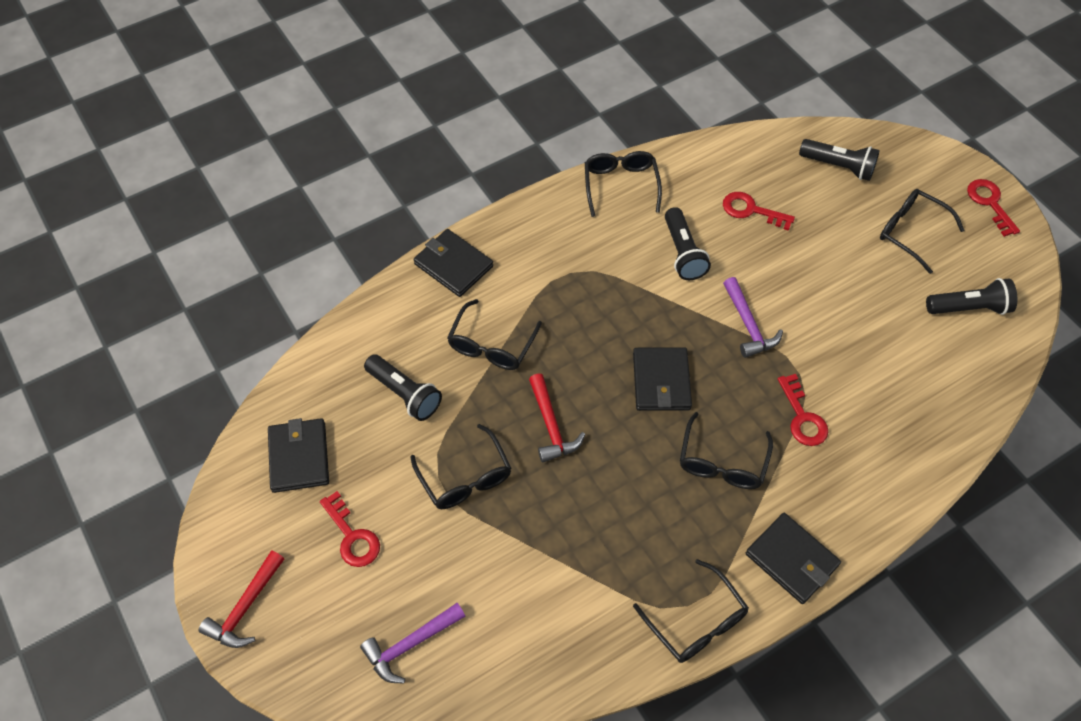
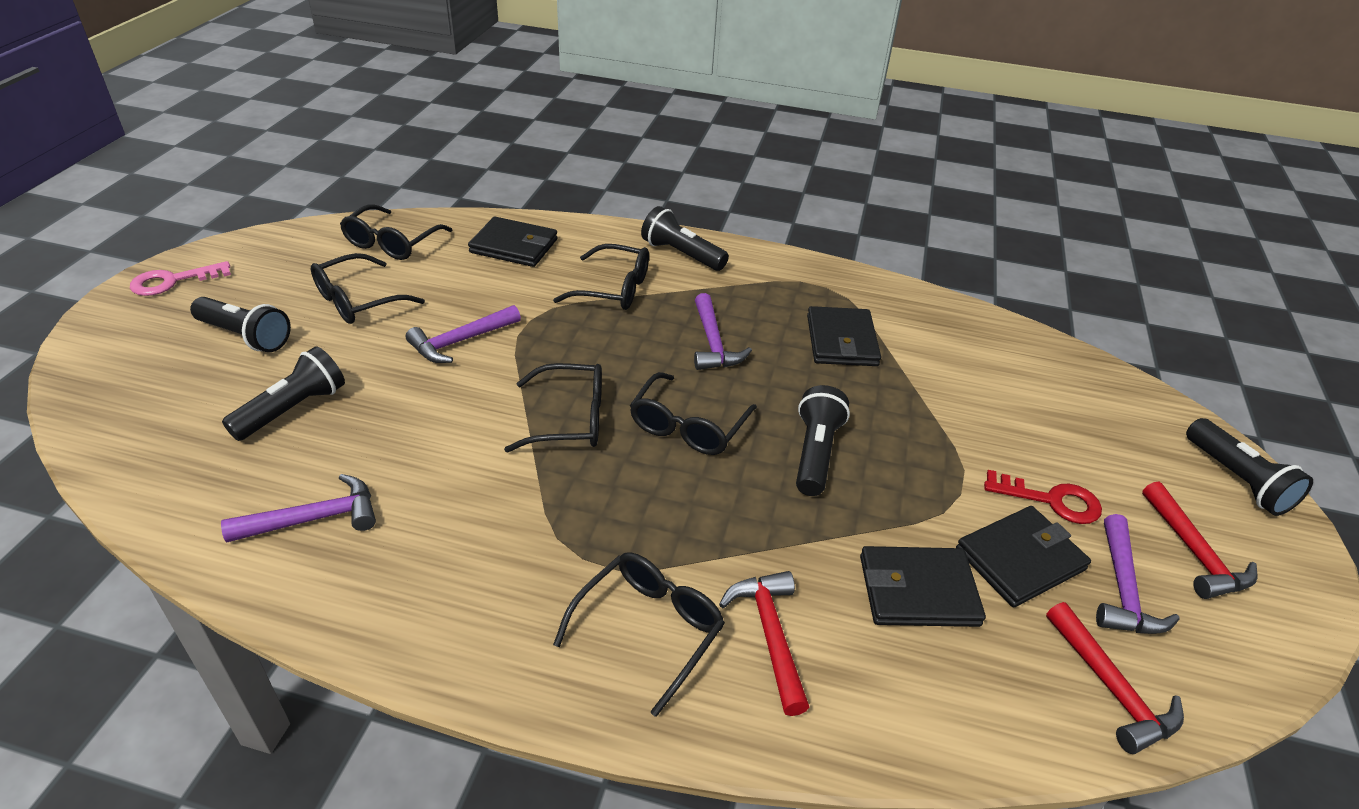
black flashlight: 4 -> 5
pink key: 0 -> 1
purple hammer: 2 -> 4
red hammer: 2 -> 3
red key: 4 -> 1

